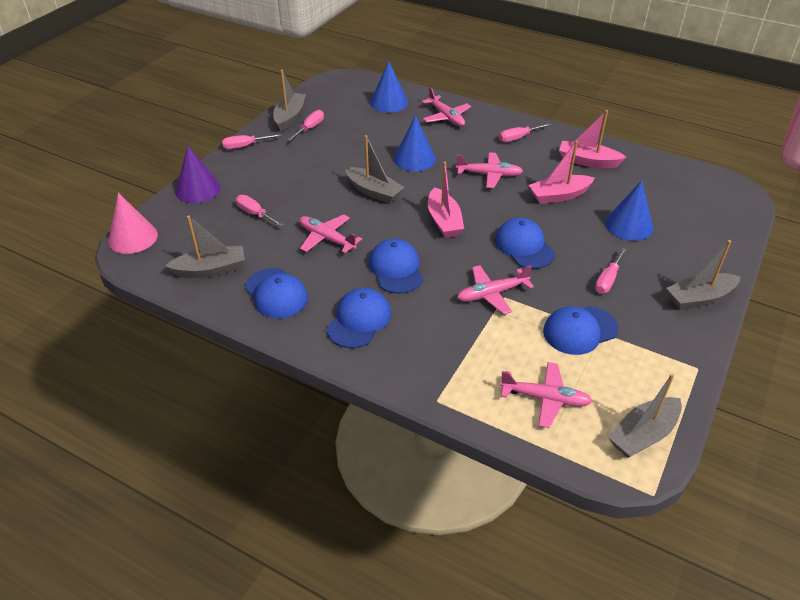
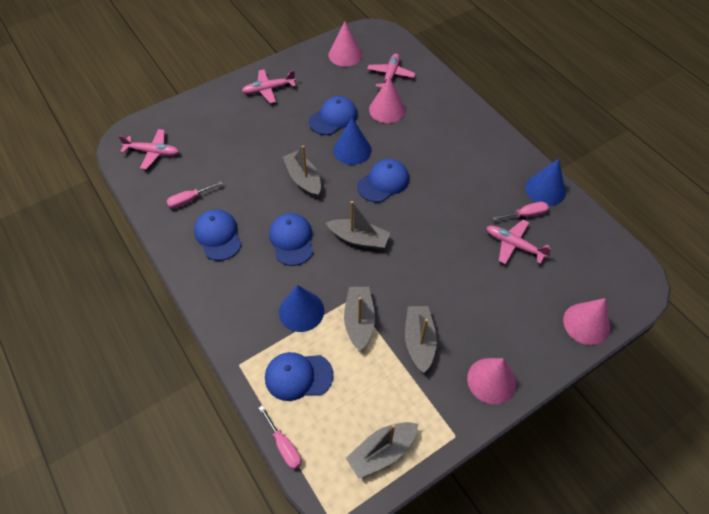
pink boat: 3 -> 0
pink cone: 1 -> 4
pink plane: 5 -> 4
pink screwdriver: 5 -> 3
purple cone: 1 -> 0

